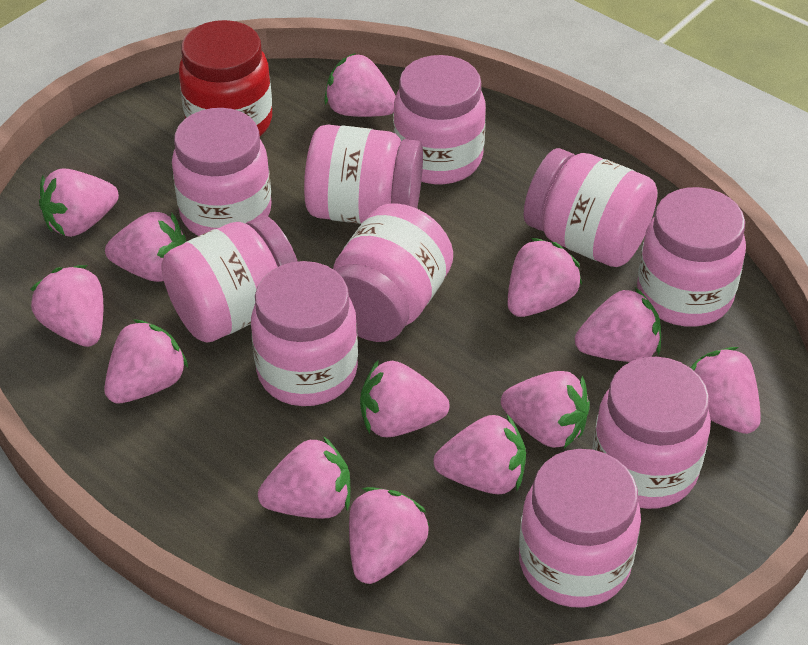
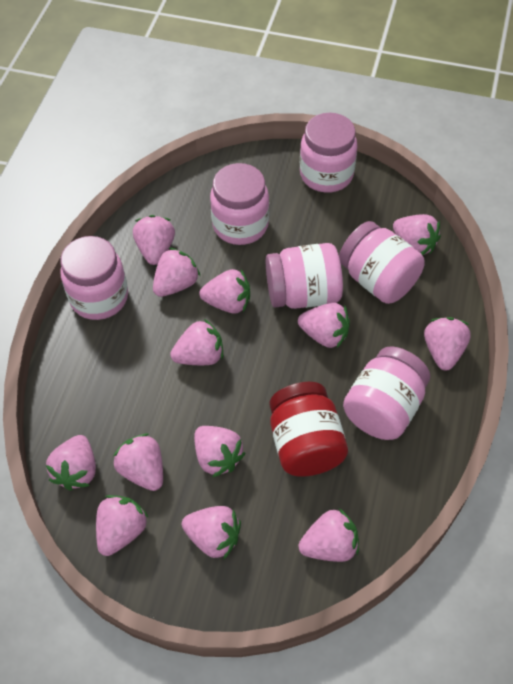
pink jar: 10 -> 6

